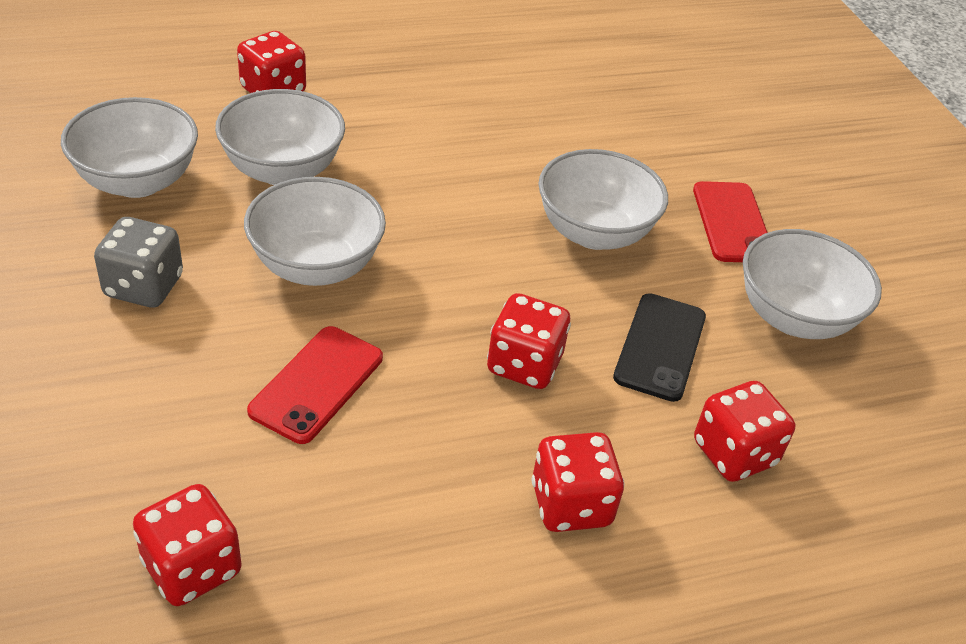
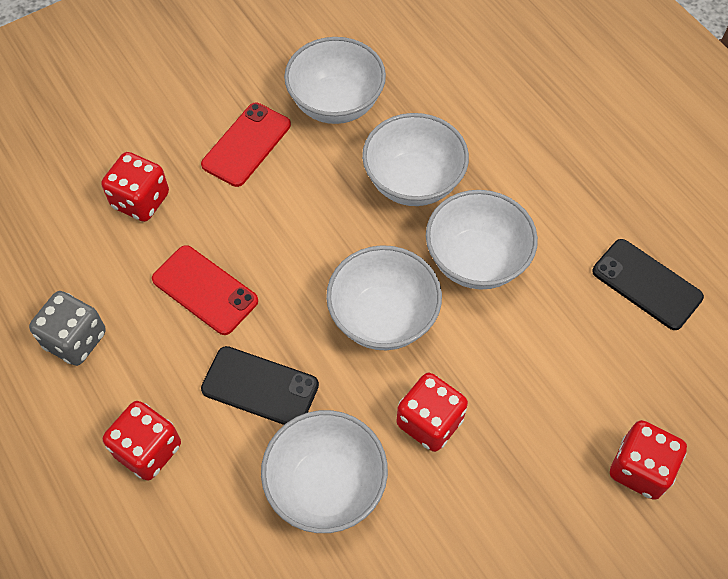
black phone: 1 -> 2
red dice: 5 -> 4

